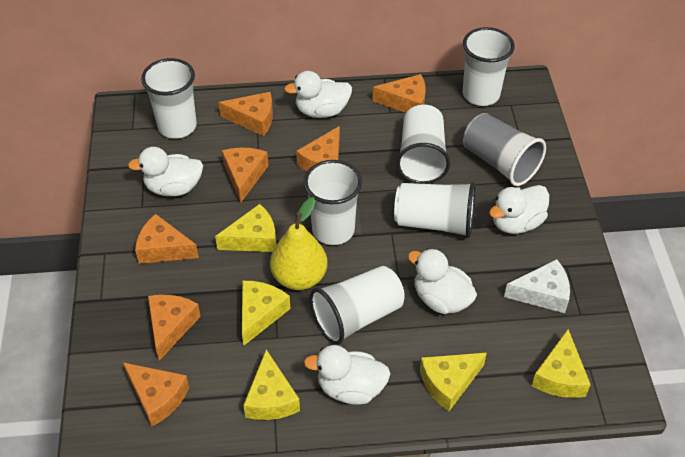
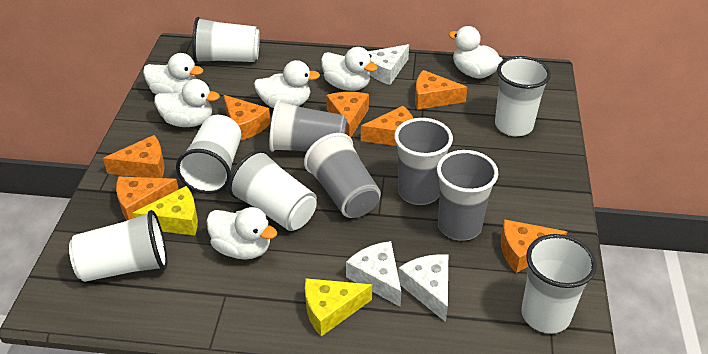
grey cup: 1 -> 4
white cheese: 1 -> 3
white duck: 5 -> 6
yellow cheese: 5 -> 2
yellow pear: 1 -> 0

